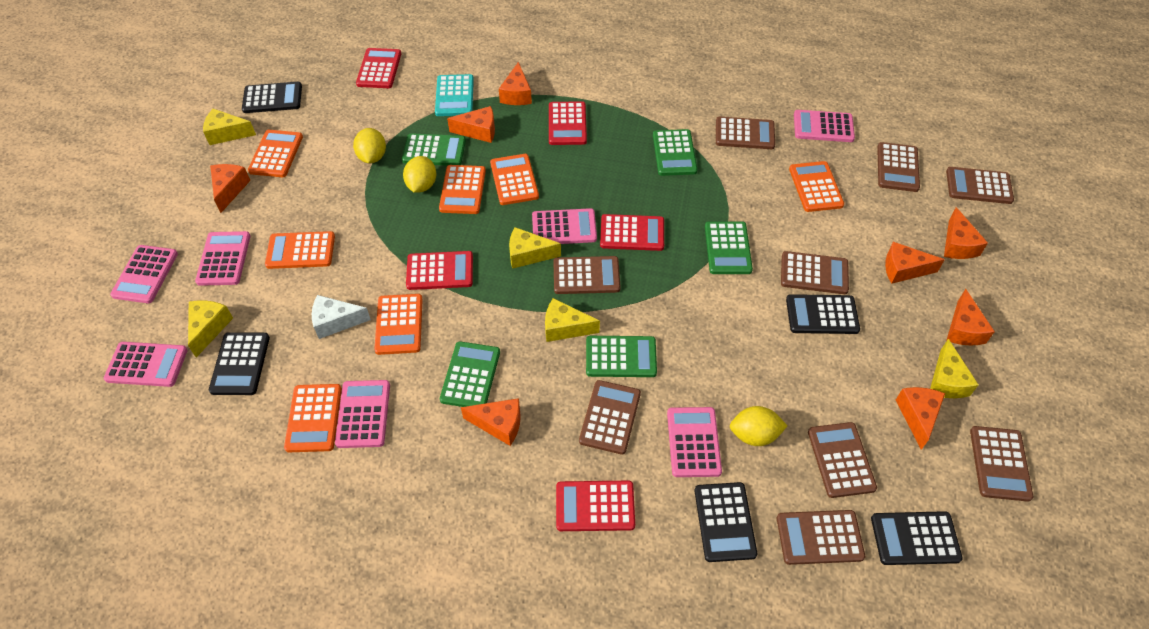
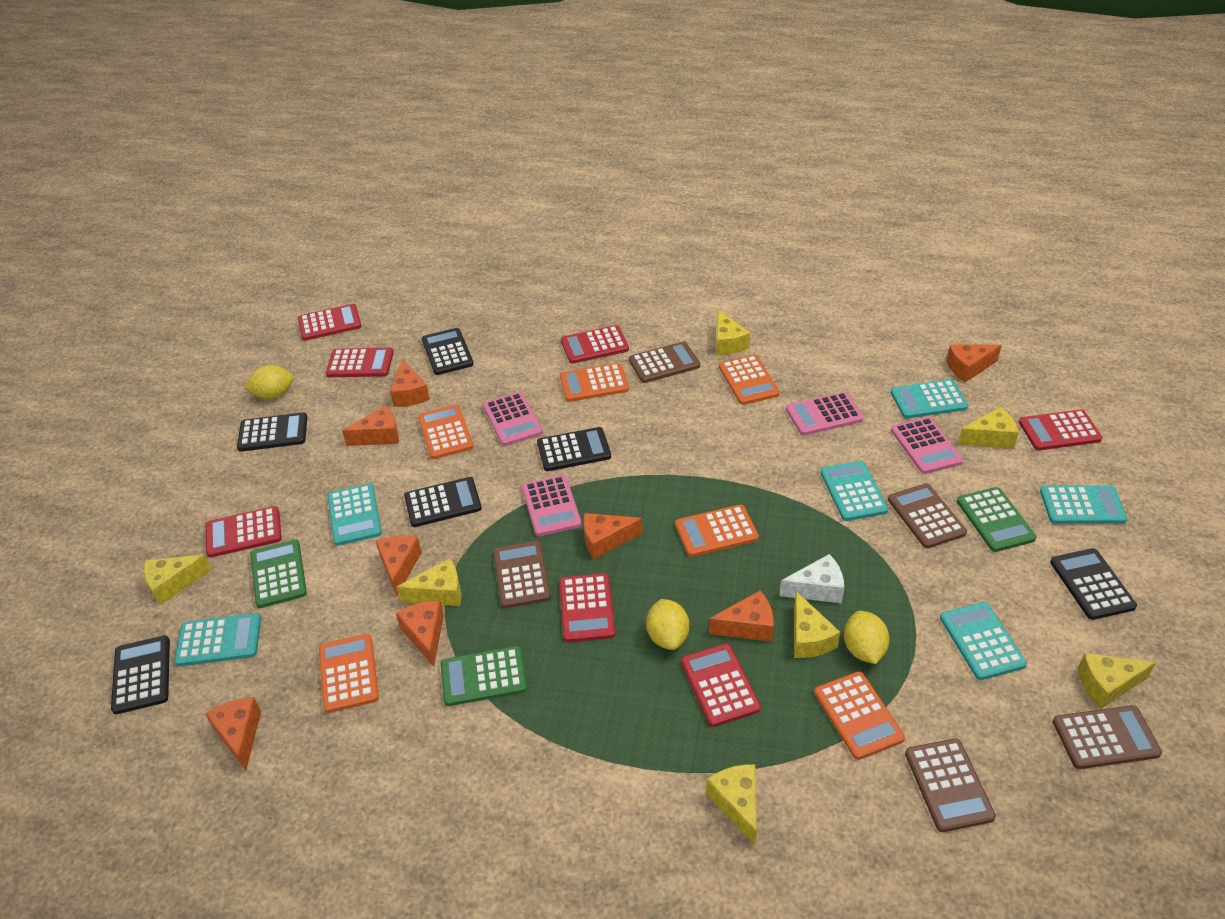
black calculator: 5 -> 6
brown calculator: 9 -> 5
green calculator: 5 -> 3
orange calculator: 7 -> 6
pink calculator: 7 -> 4
red calculator: 5 -> 7
turquoise calculator: 1 -> 6
yellow cheese: 5 -> 7

